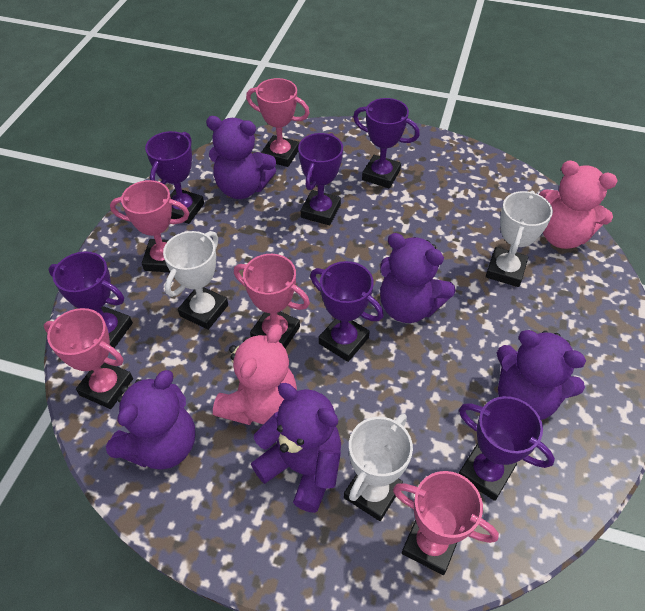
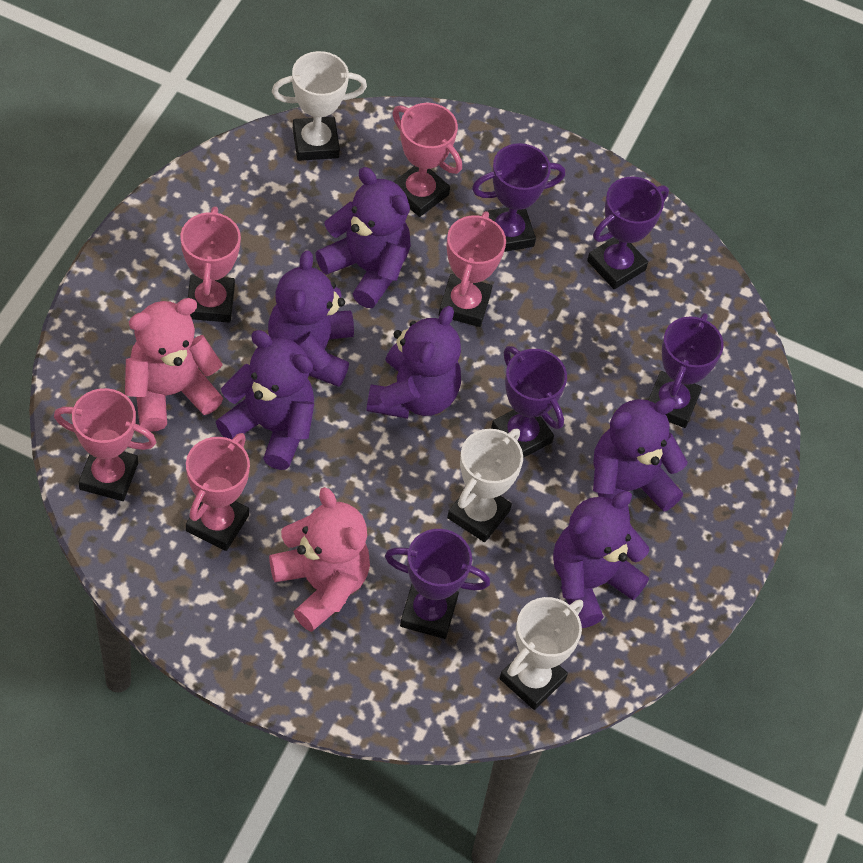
purple teddy bear: 5 -> 6
purple trophy: 6 -> 5

